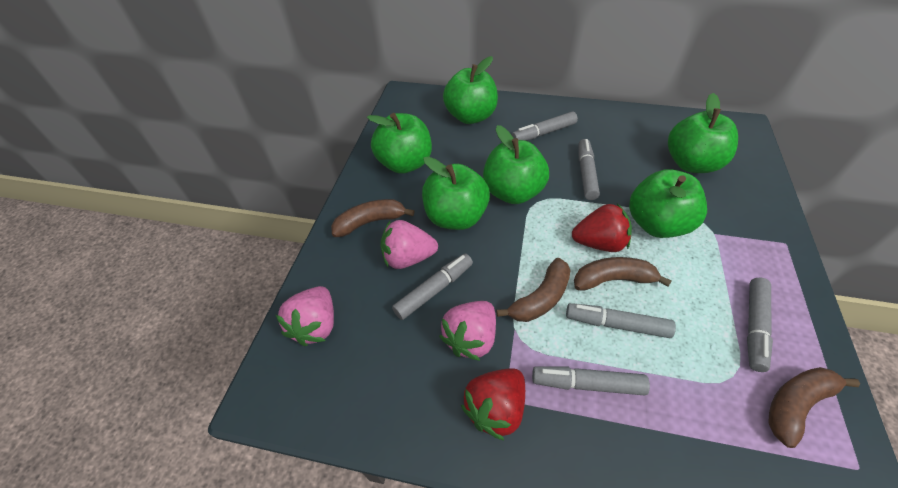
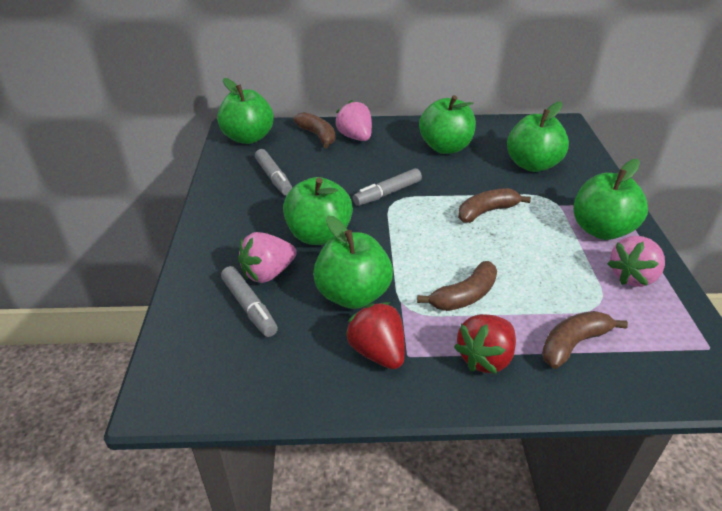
grey marker: 6 -> 3

